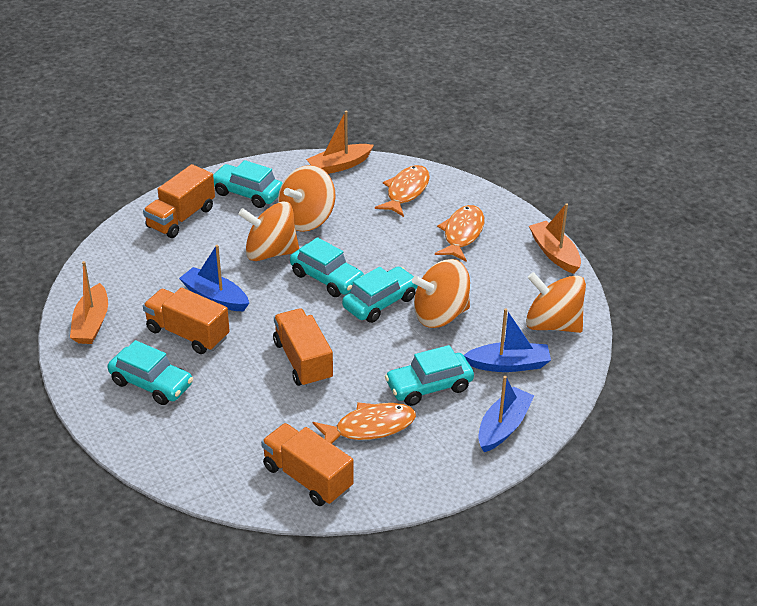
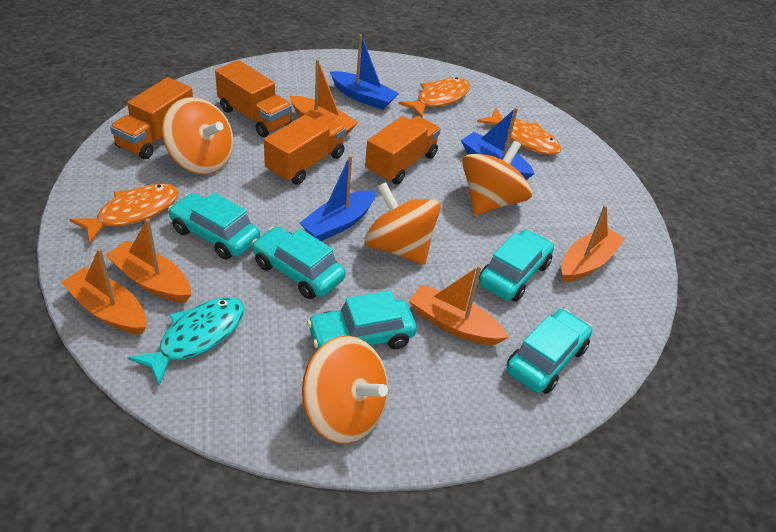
orange boat: 3 -> 5
turquoise fish: 0 -> 1

